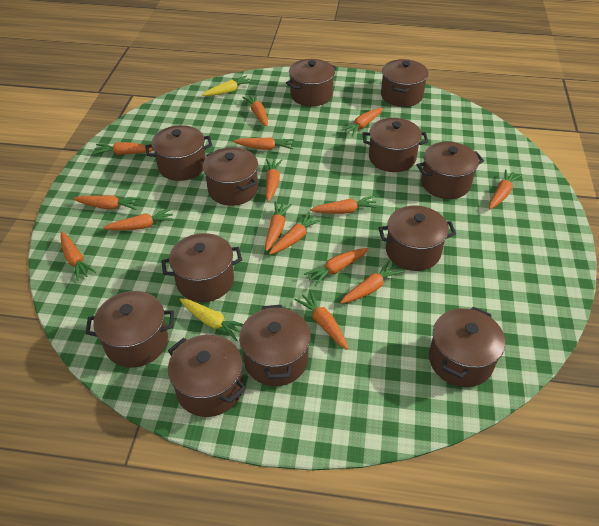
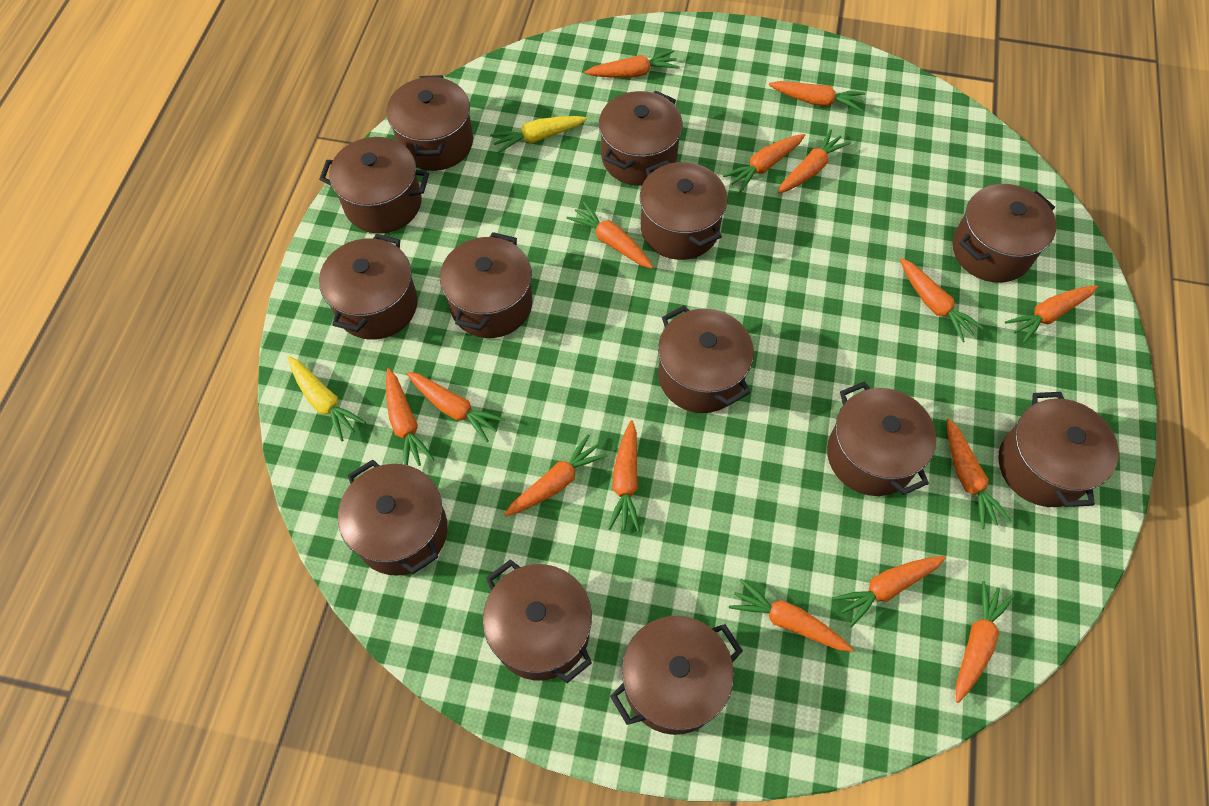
brown pot: 12 -> 13

